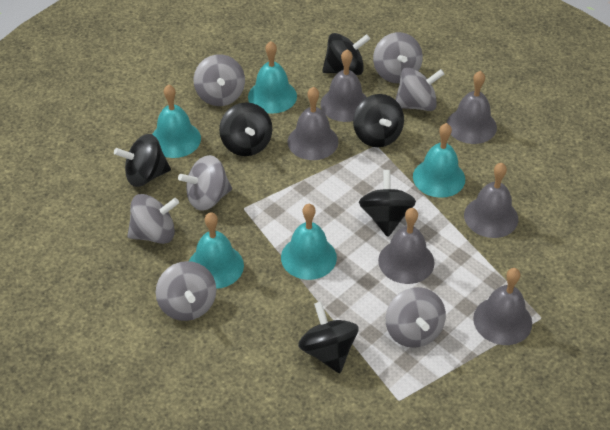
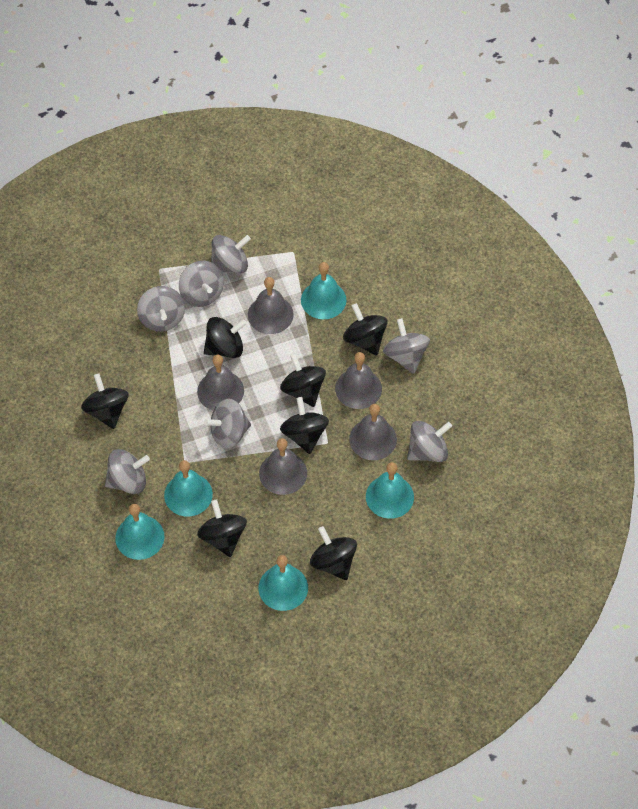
black spinning top: 6 -> 7
grey bell: 6 -> 5

